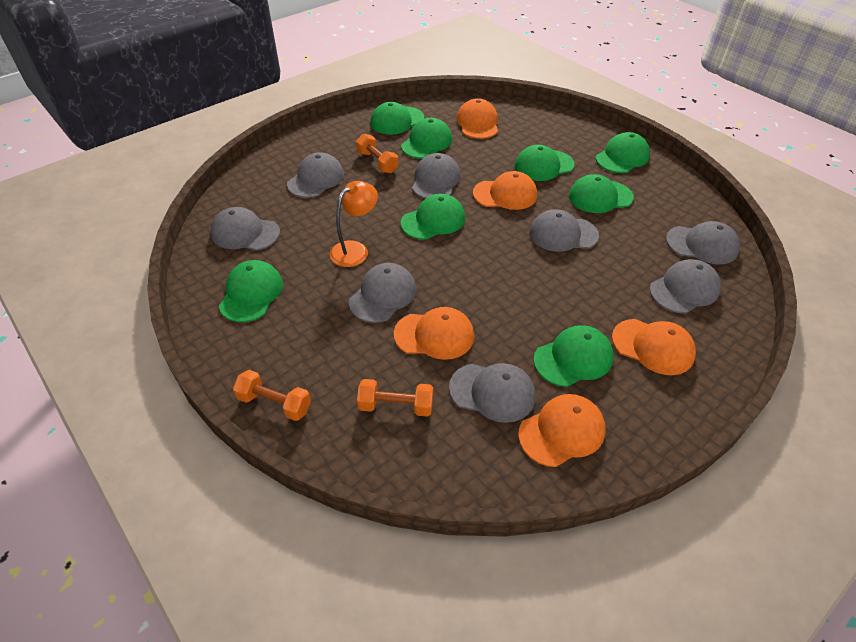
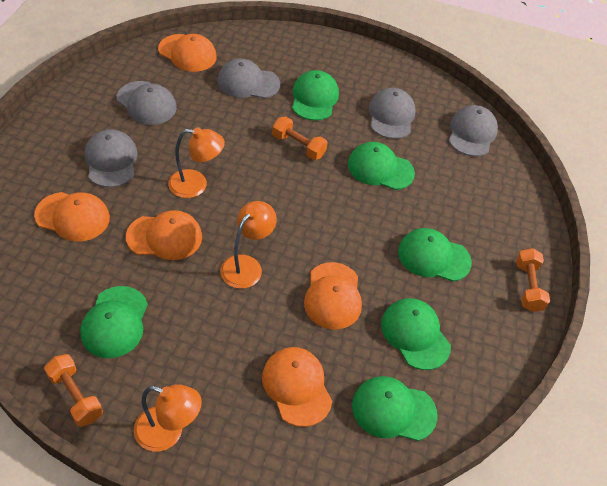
green cap: 8 -> 6
grey cap: 8 -> 5
orange lamp: 1 -> 3

